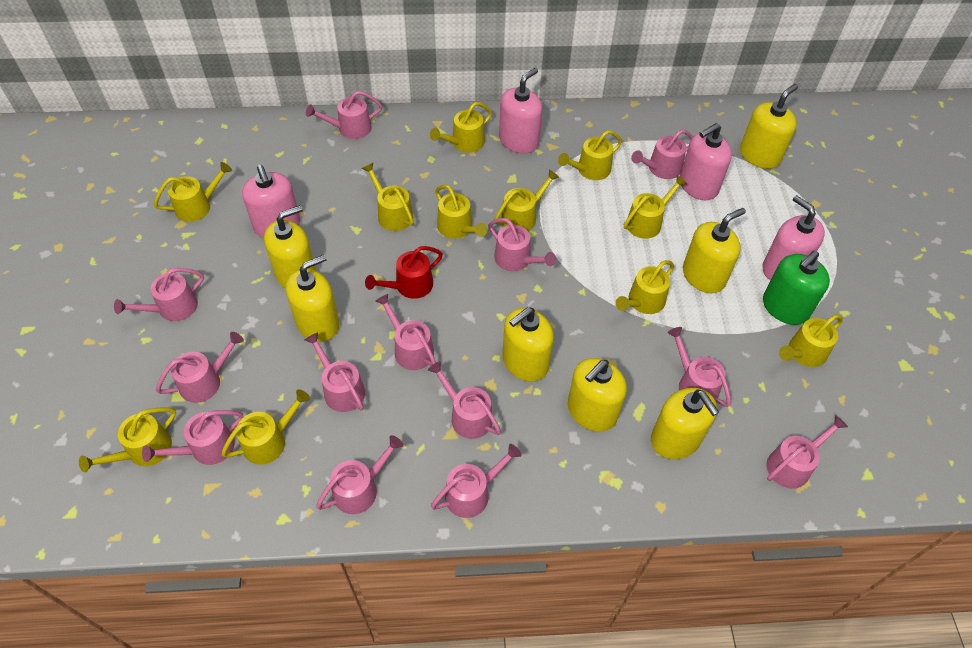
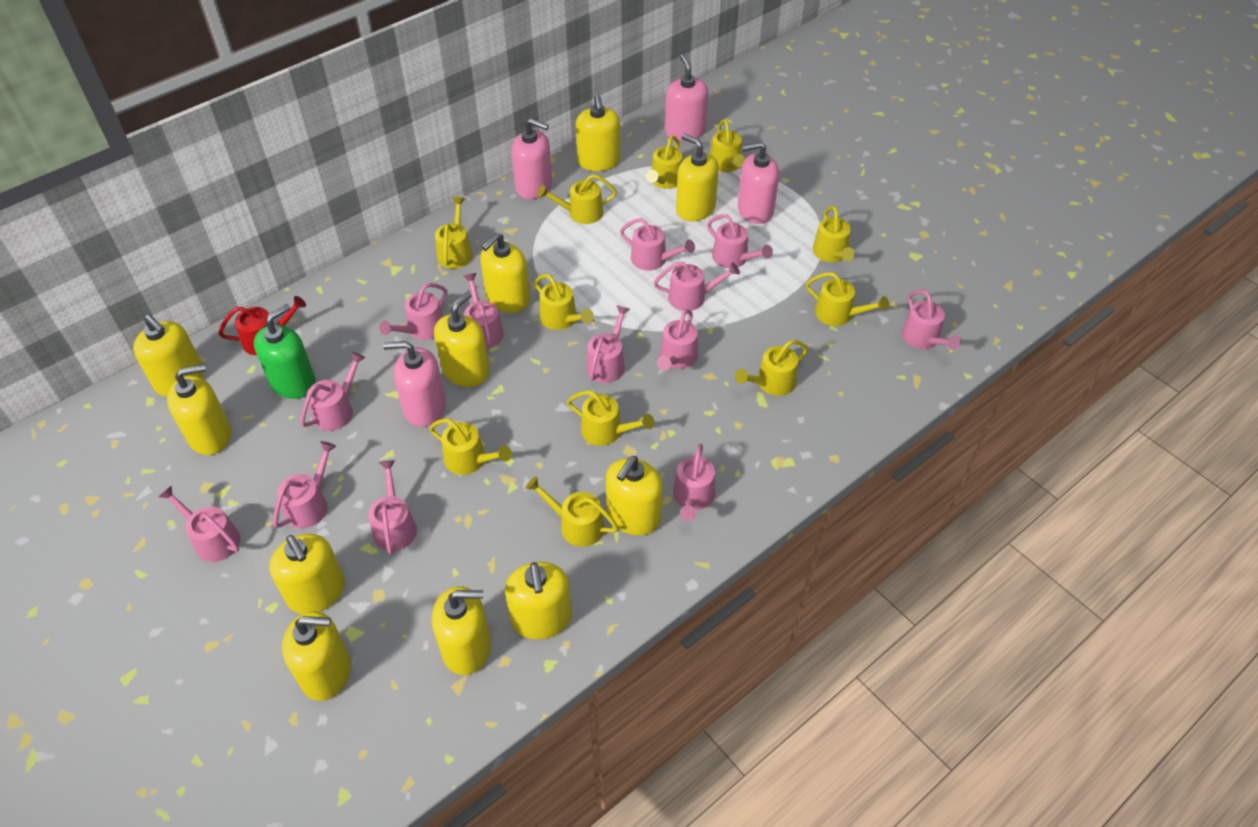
yellow soap dispenser: 7 -> 11

